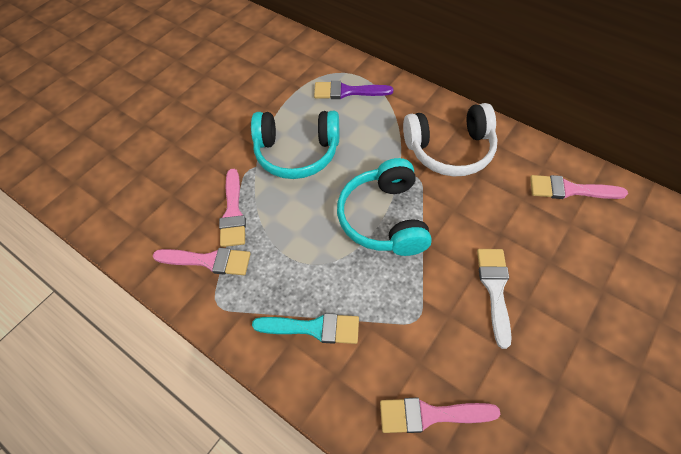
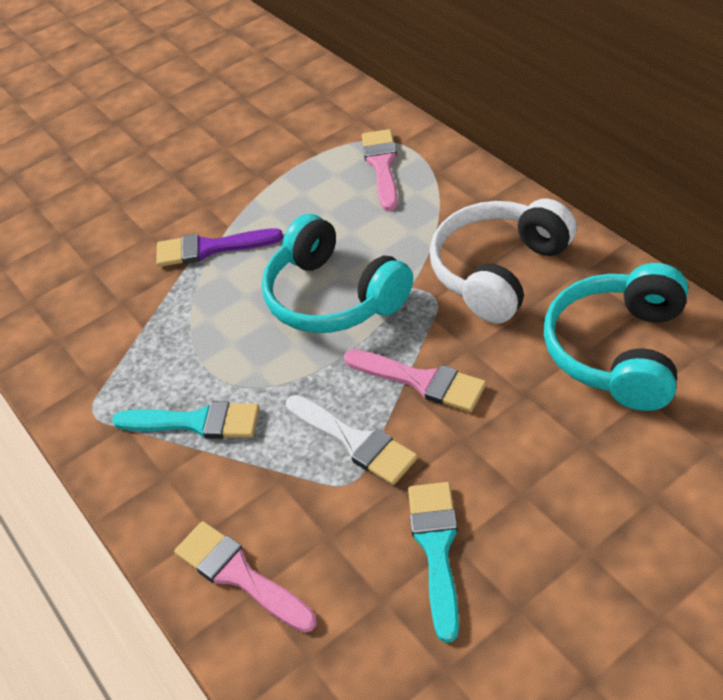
pink brush: 4 -> 3
turquoise brush: 1 -> 2

